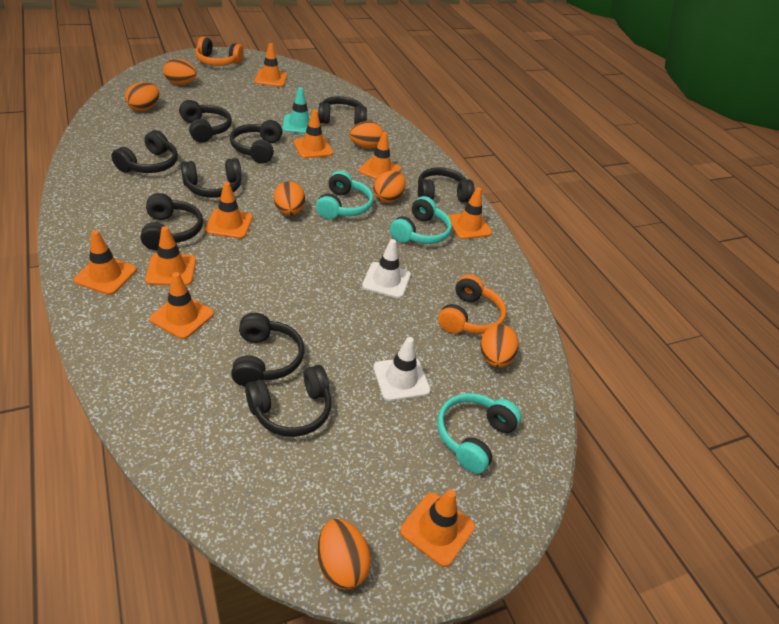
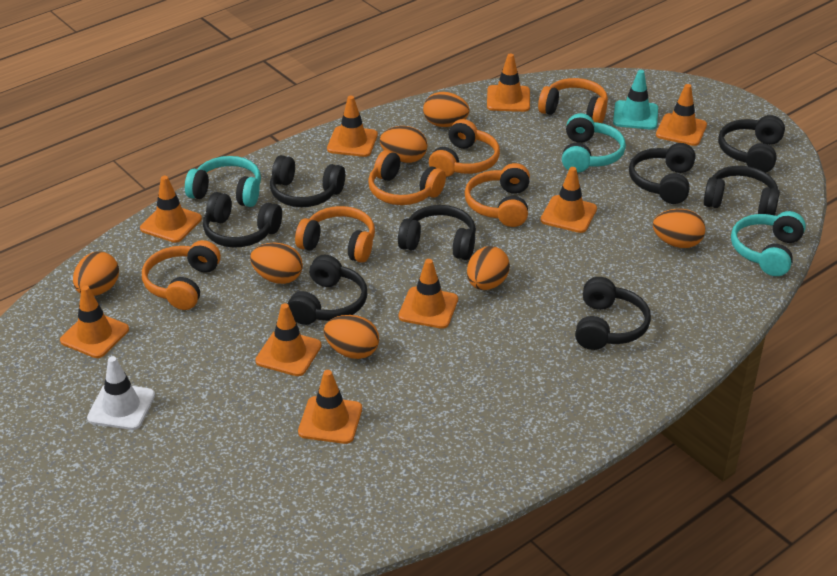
black headphones: 9 -> 8
orange headphones: 2 -> 6
white traffic cone: 2 -> 1

